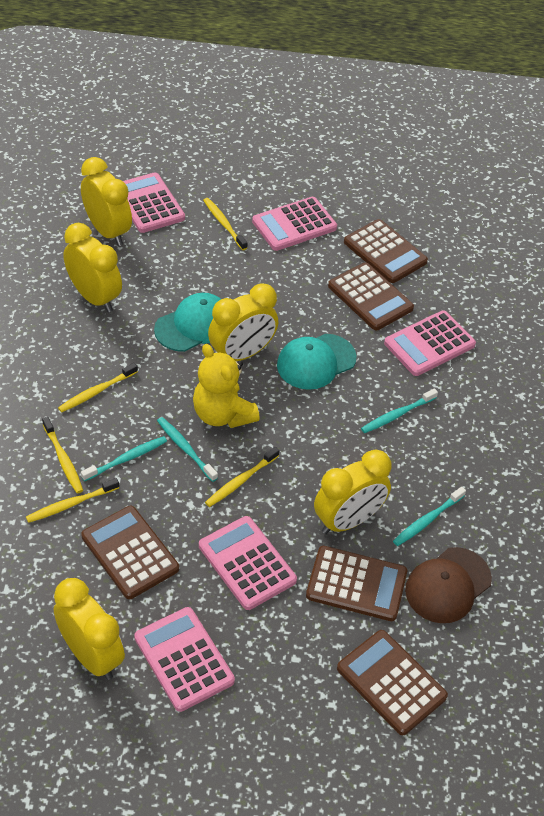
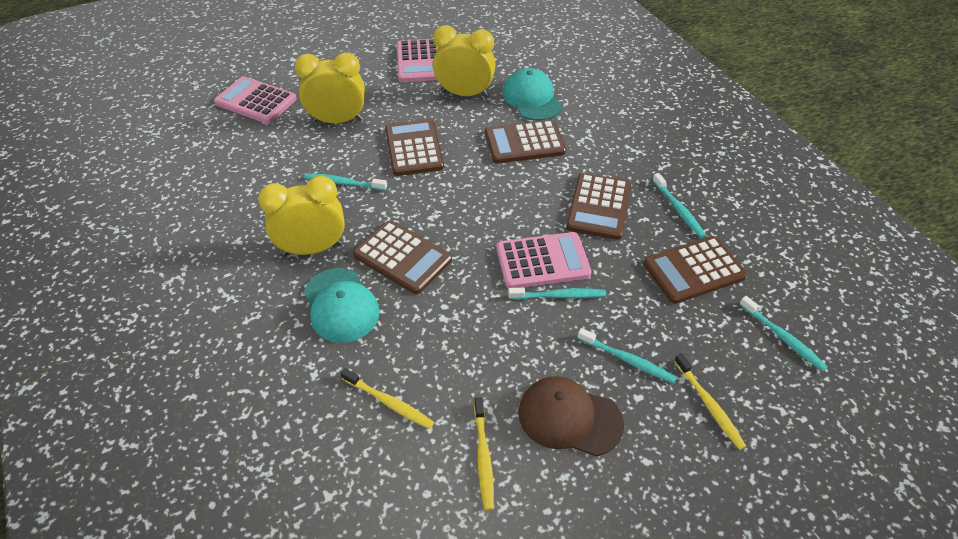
pink calculator: 5 -> 3
turquoise toothbrush: 4 -> 5
yellow clock: 5 -> 3
yellow teddy bear: 1 -> 0
yellow toothbrush: 5 -> 3

